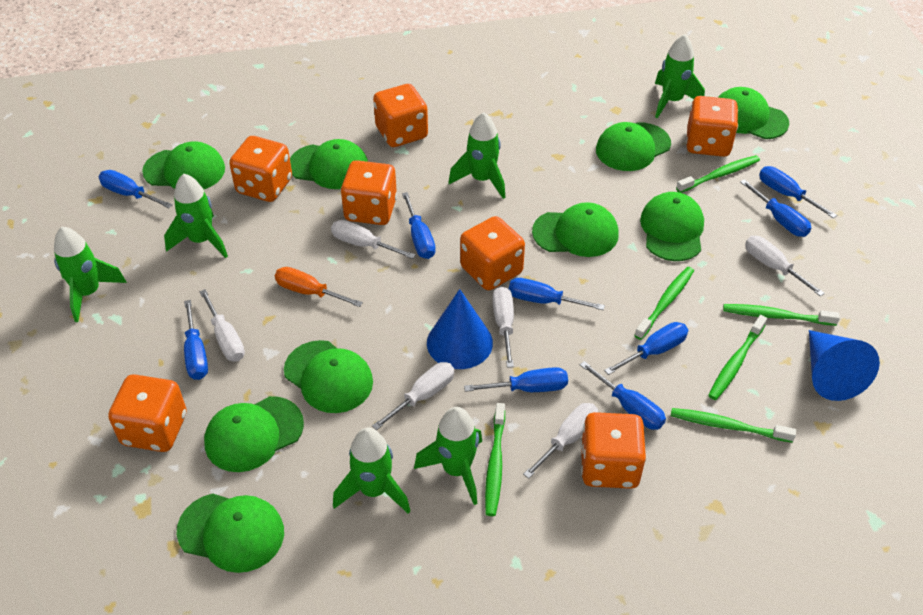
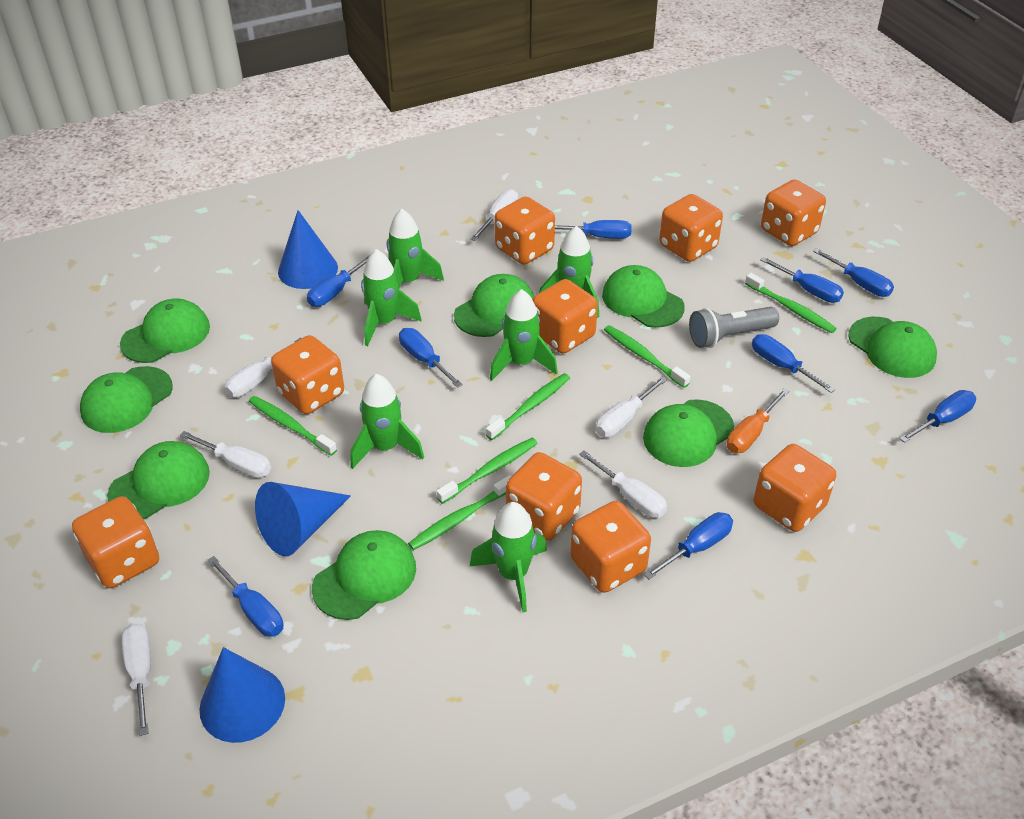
blue cone: 2 -> 3
green cap: 9 -> 8
grey flashlight: 0 -> 1
orange dice: 7 -> 9

